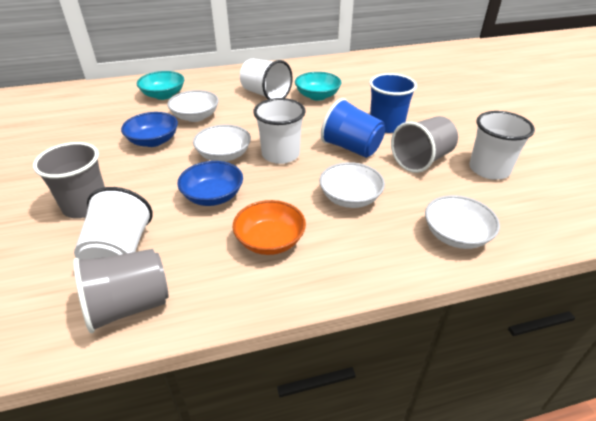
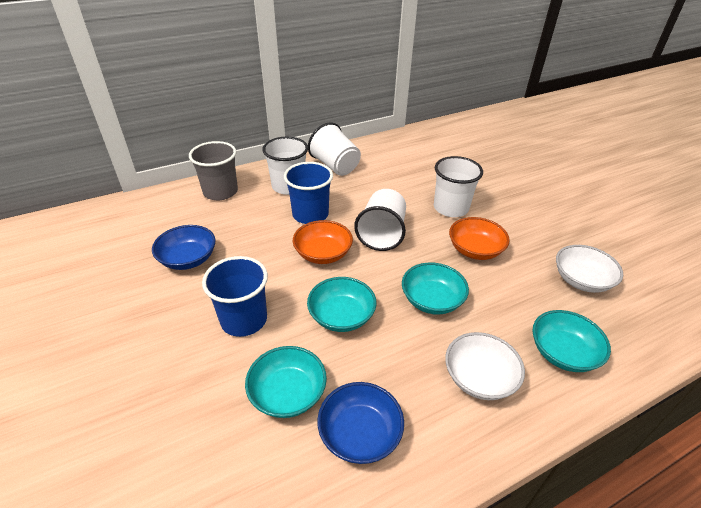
grey cup: 3 -> 1
orange bowl: 1 -> 2
turquoise bowl: 2 -> 4
white bowl: 4 -> 2

